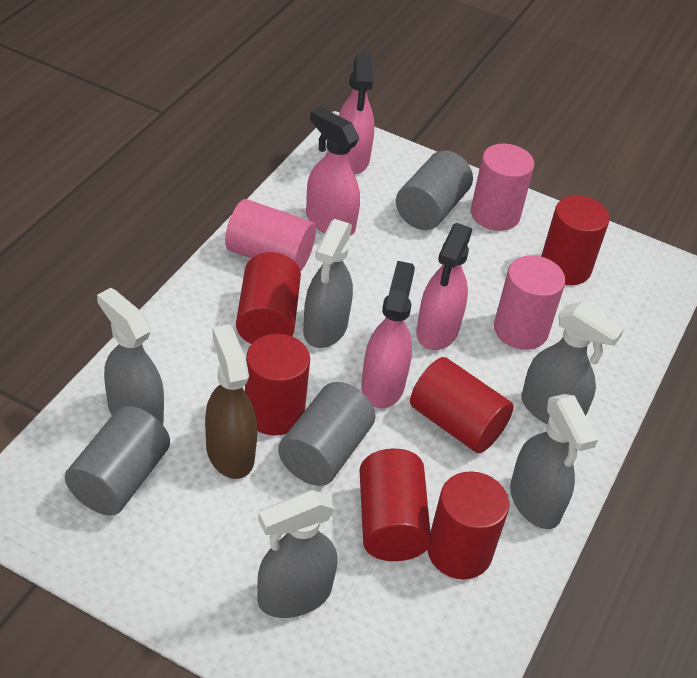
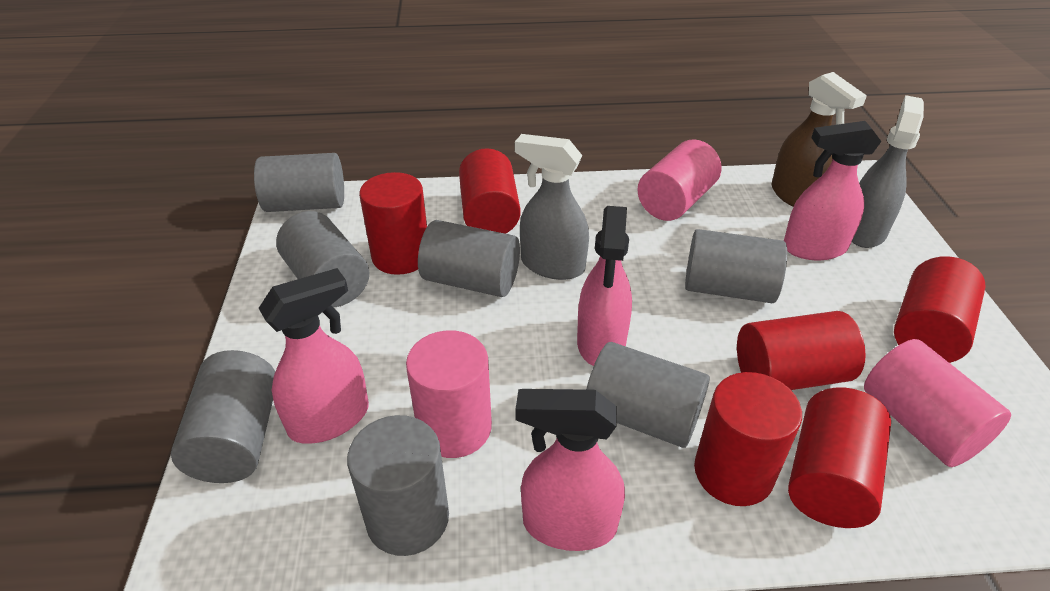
grey cylinder: 3 -> 7
grey spray bottle: 5 -> 2

